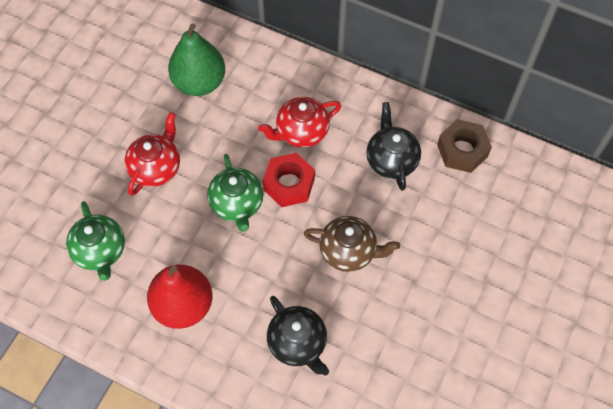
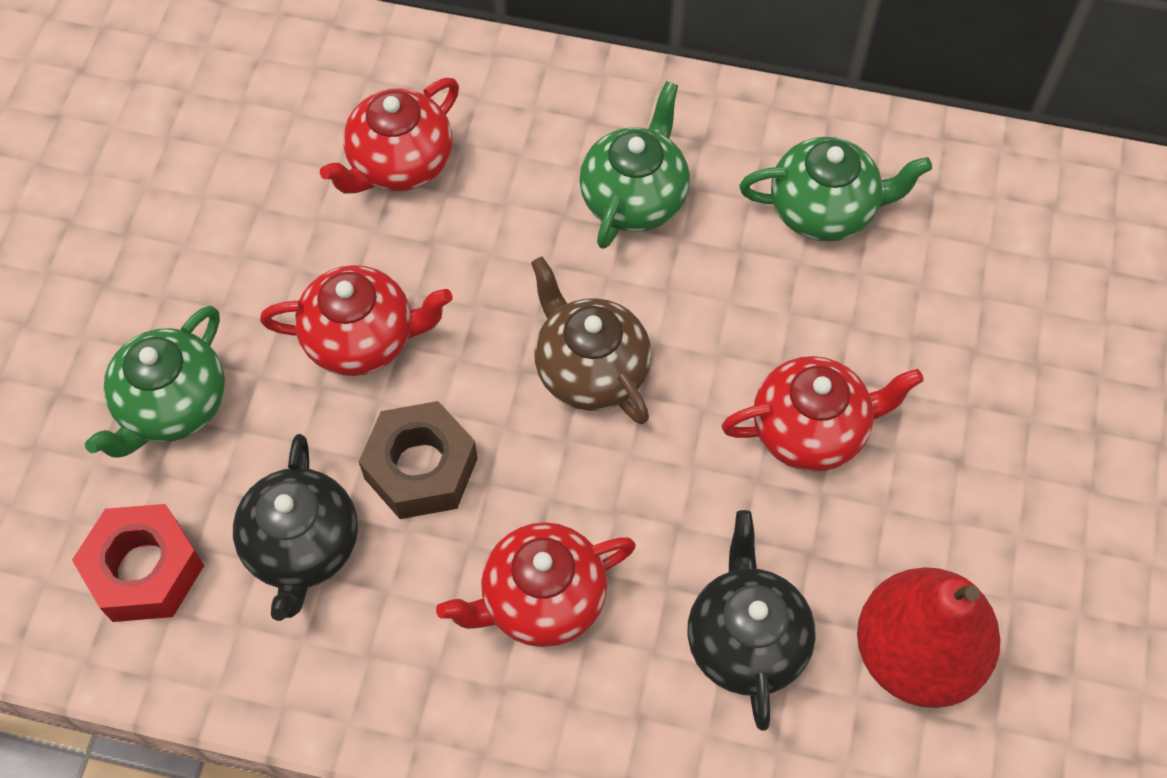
green pear: 1 -> 0
green teapot: 2 -> 3
red teapot: 2 -> 4

